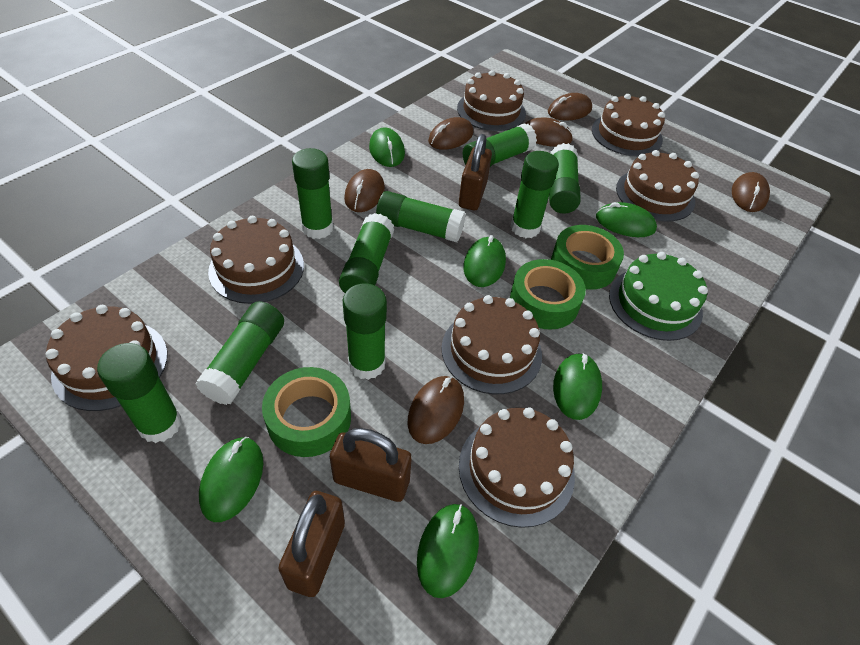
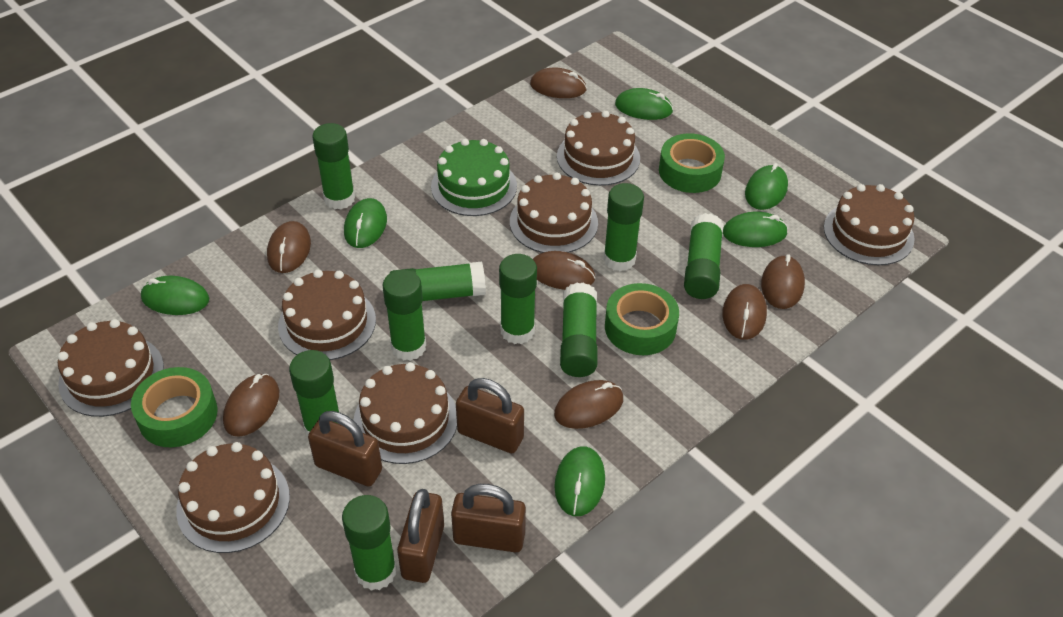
brown mouse: 6 -> 7
brown padlock: 3 -> 4

